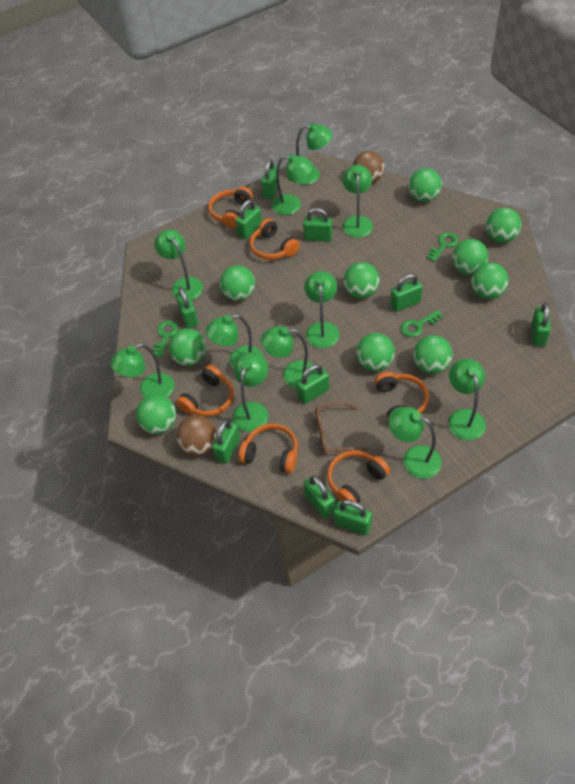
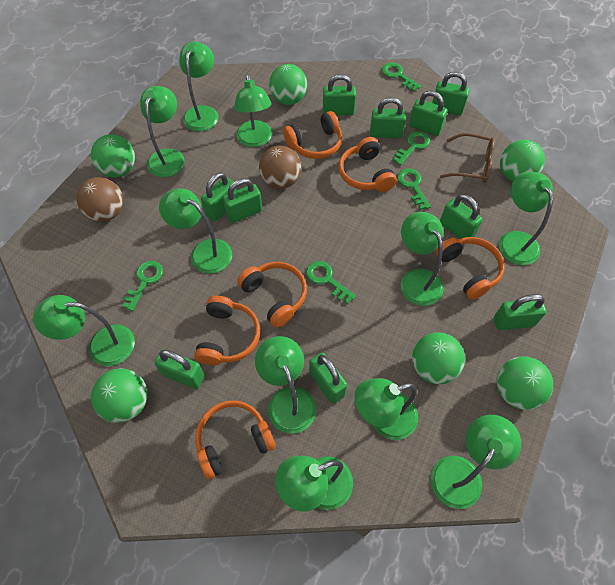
green ball: 10 -> 6
green key: 3 -> 5

